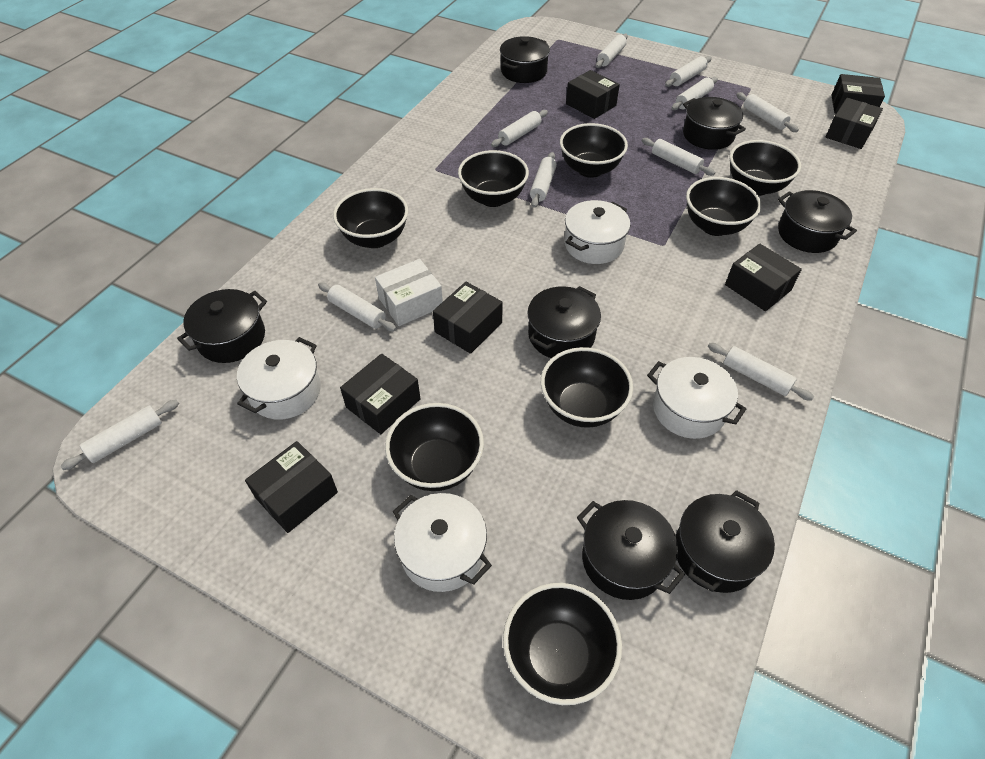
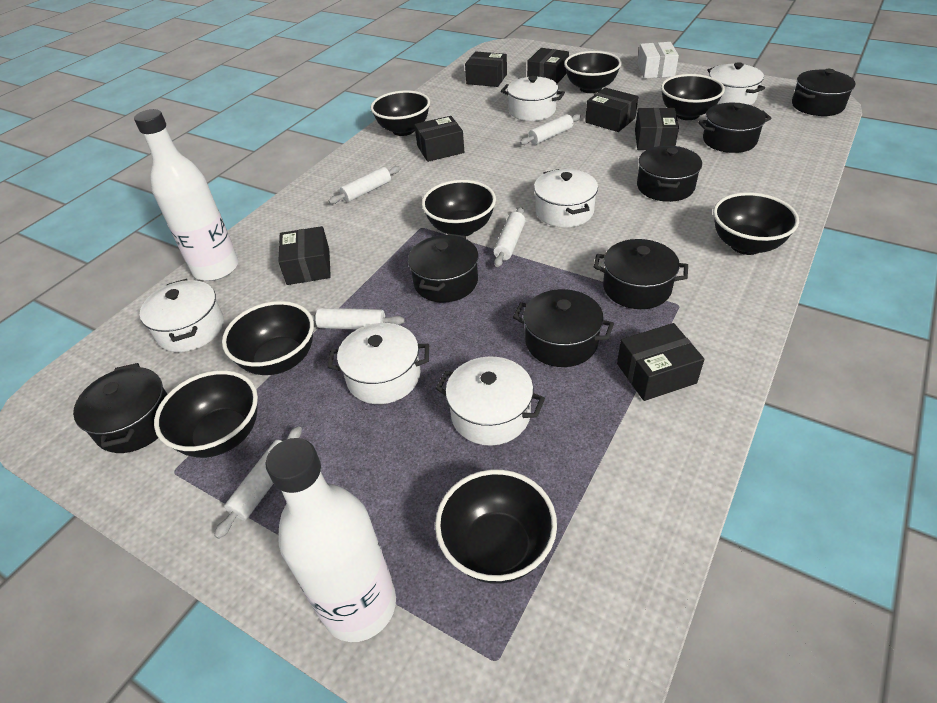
white bottle: 0 -> 2
white pot: 4 -> 6
white rolling pin: 10 -> 5

